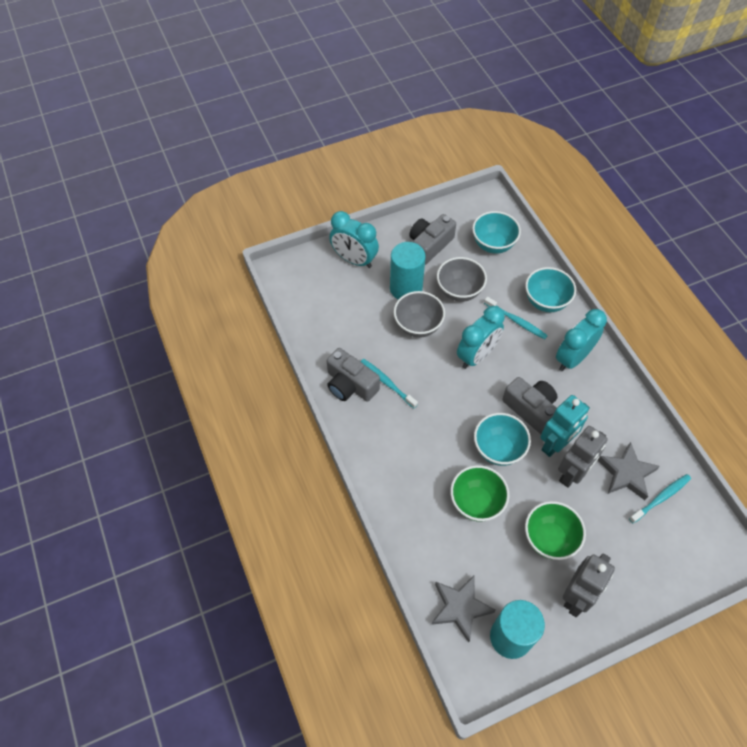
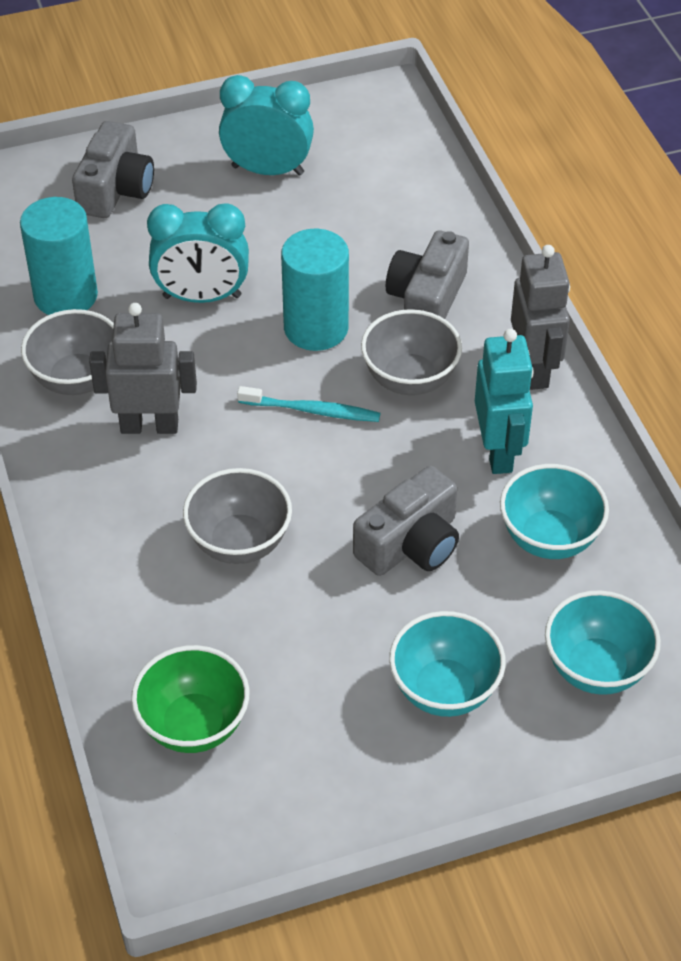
green bowl: 2 -> 1
grey bowl: 2 -> 3
grey star: 2 -> 0
turquoise clock: 3 -> 2
turquoise toothbrush: 3 -> 1

